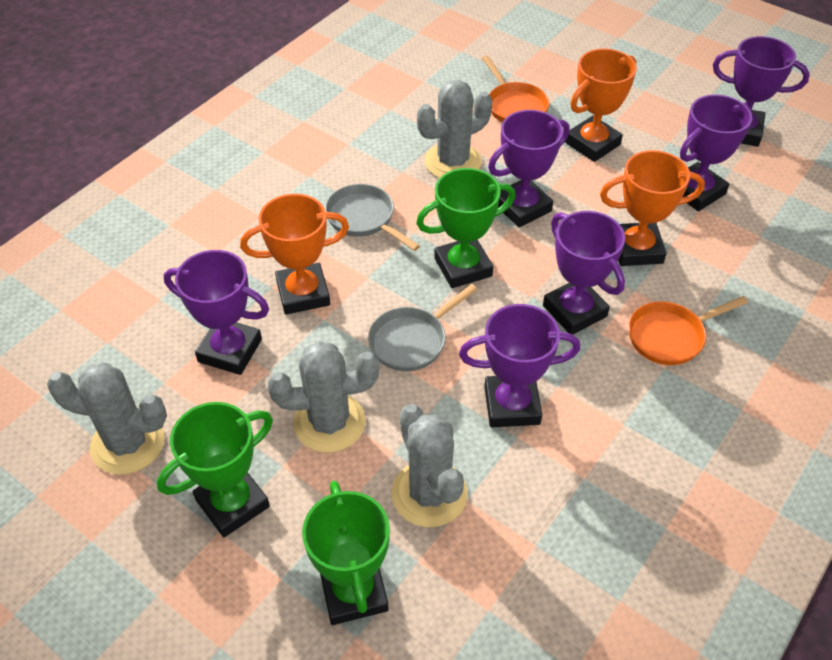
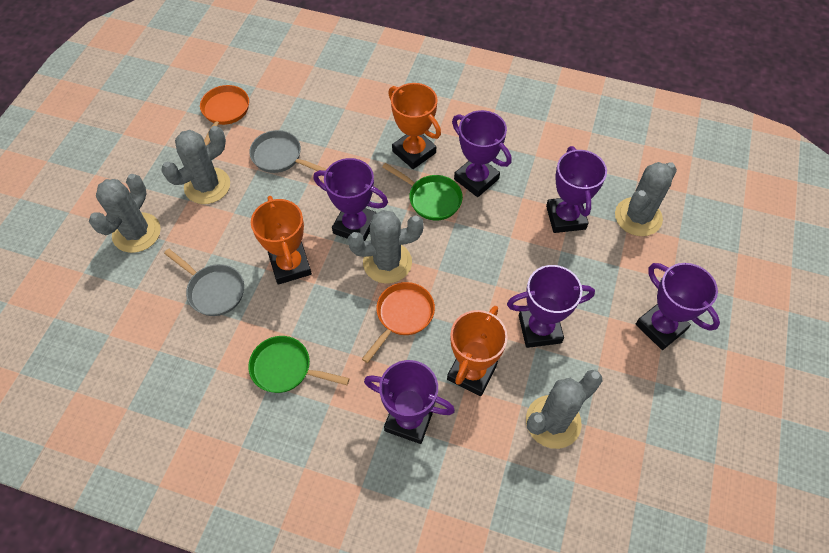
green pan: 0 -> 2
green trophy: 3 -> 0
grey cactus: 4 -> 5

